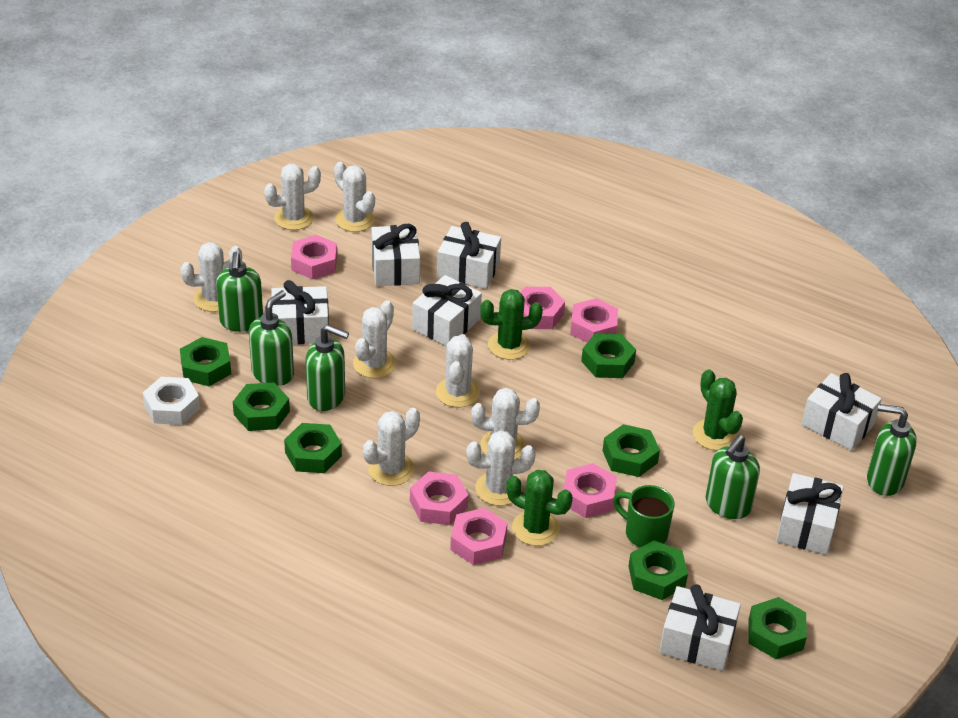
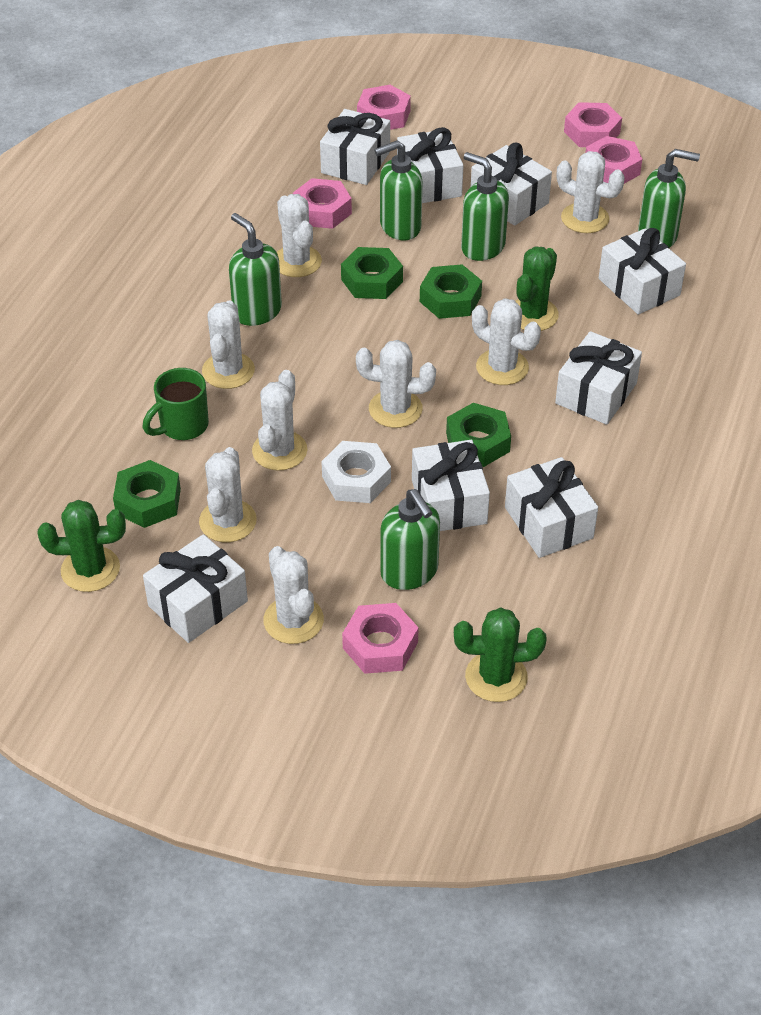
green nut: 7 -> 4
pink nut: 6 -> 5
white gift: 7 -> 8

